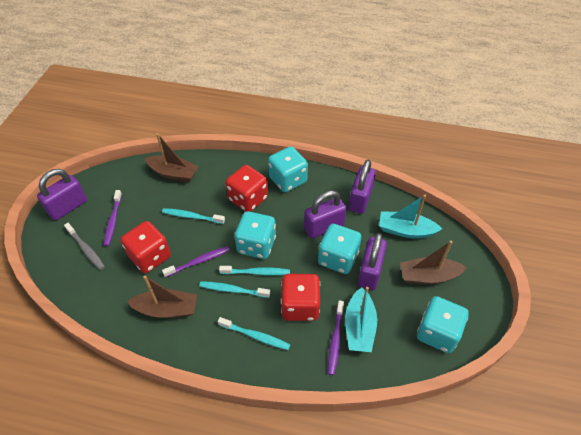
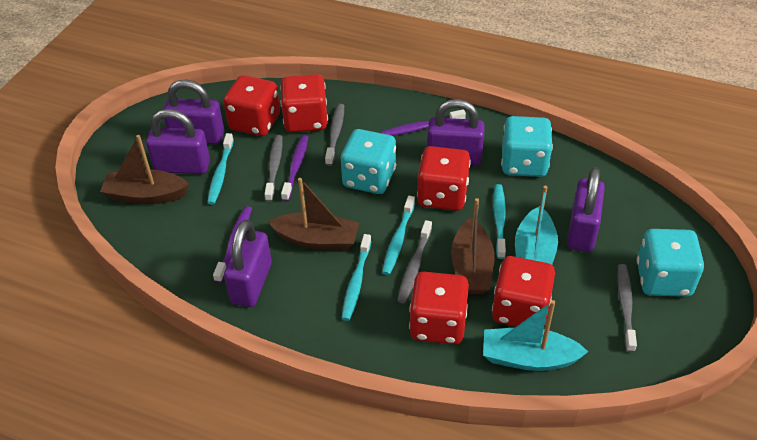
grey toothbrush: 1 -> 4
purple padlock: 4 -> 5
red dice: 3 -> 5
turquoise dice: 4 -> 3

